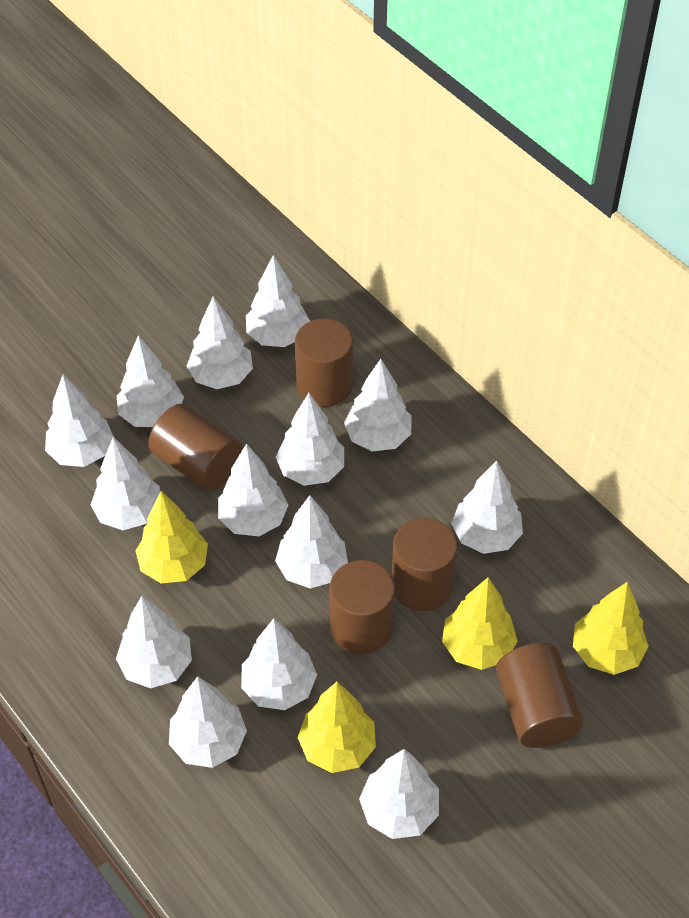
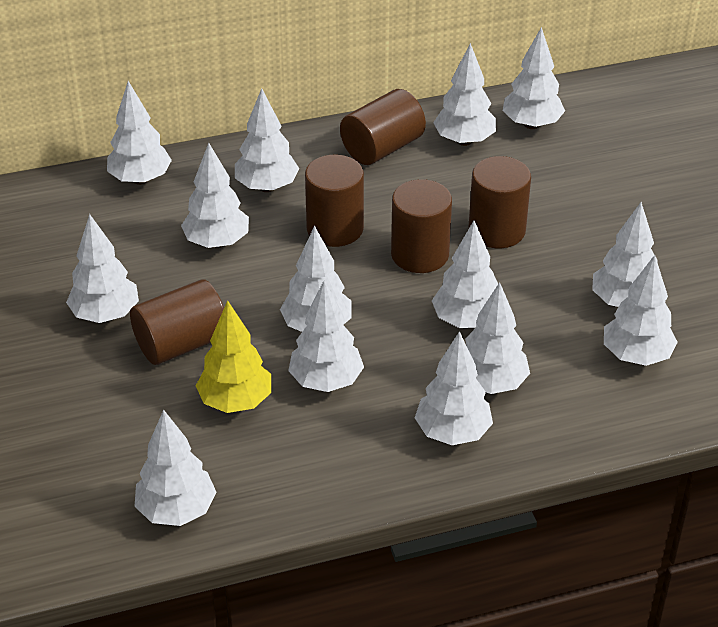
yellow tree: 4 -> 1

